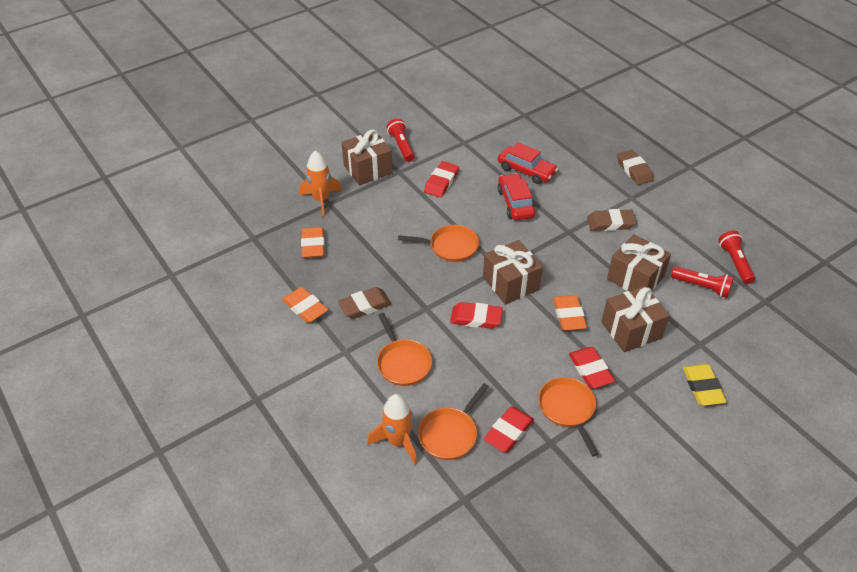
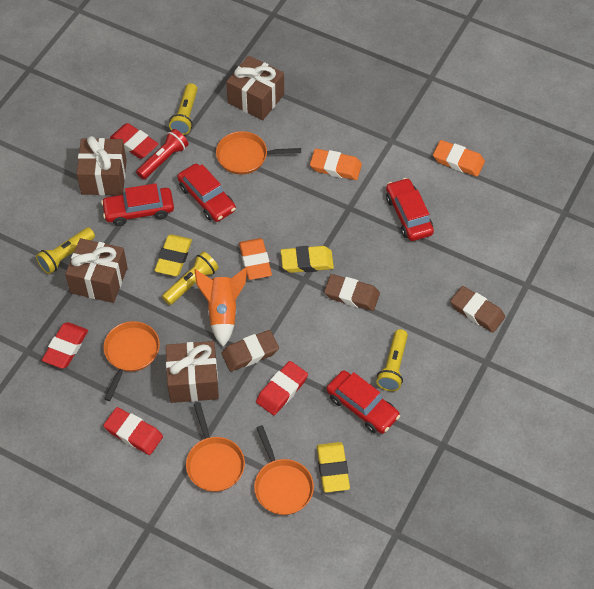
orange rocket: 2 -> 1
red car: 2 -> 4
red flashlight: 3 -> 1
yellow eraser: 1 -> 3
yellow flashlight: 0 -> 4

